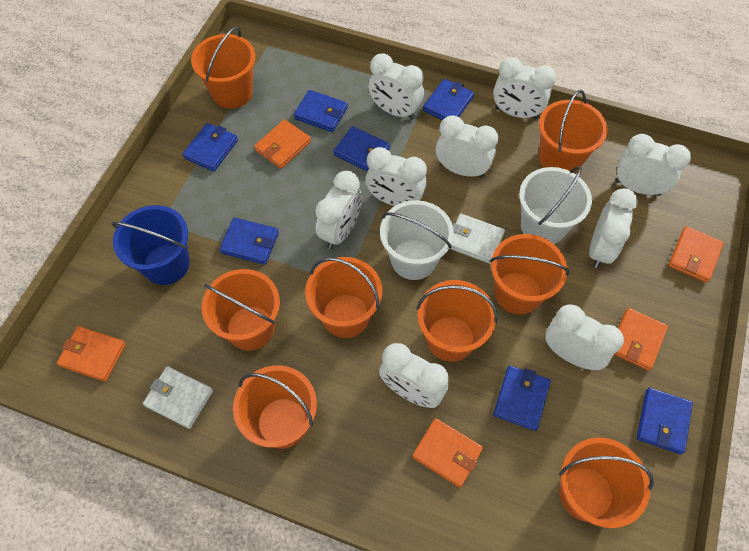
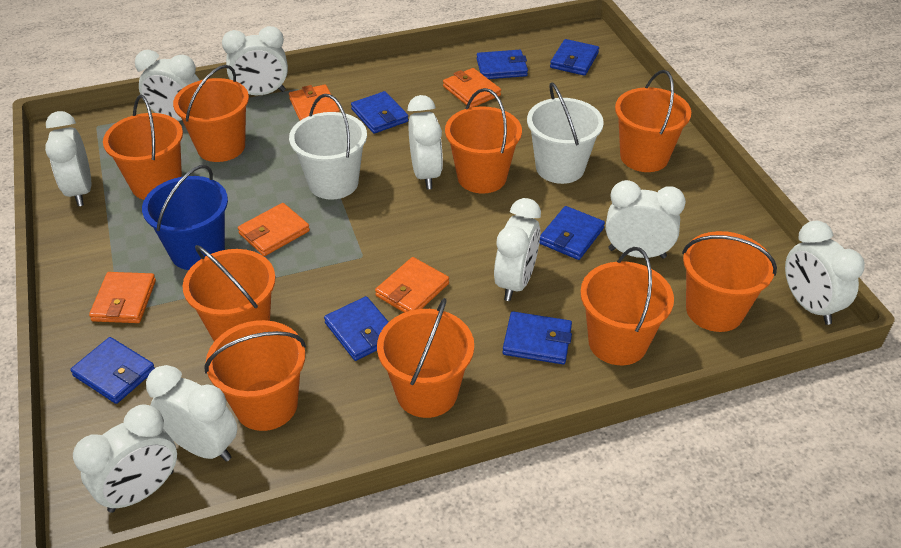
orange bucket: 8 -> 9
white wallet: 2 -> 0

